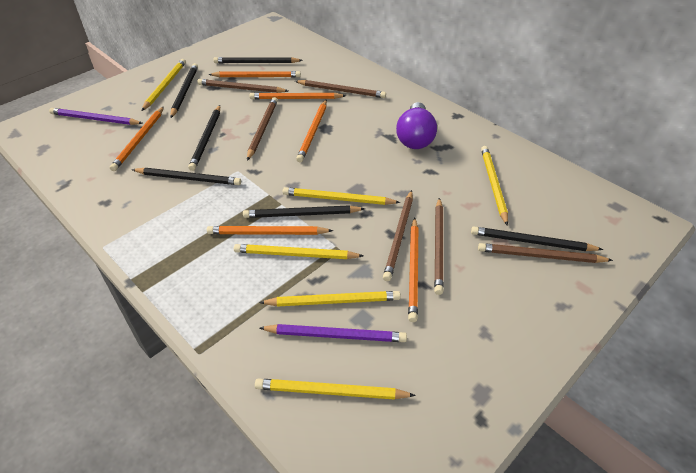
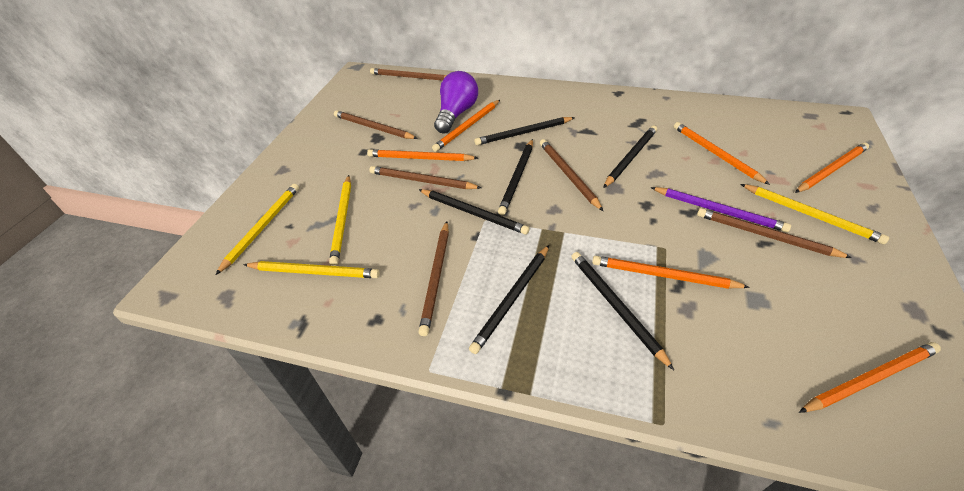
purple pencil: 2 -> 1
yellow pencil: 6 -> 4

